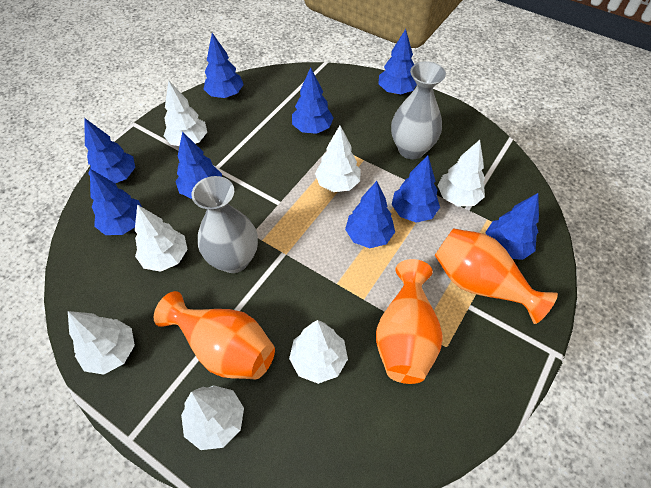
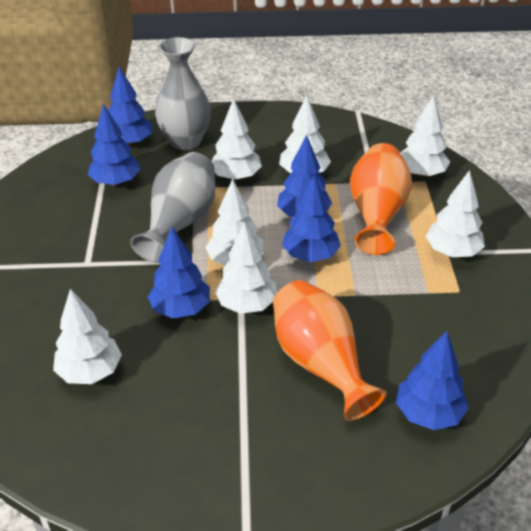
blue tree: 9 -> 6
orange vase: 3 -> 2

